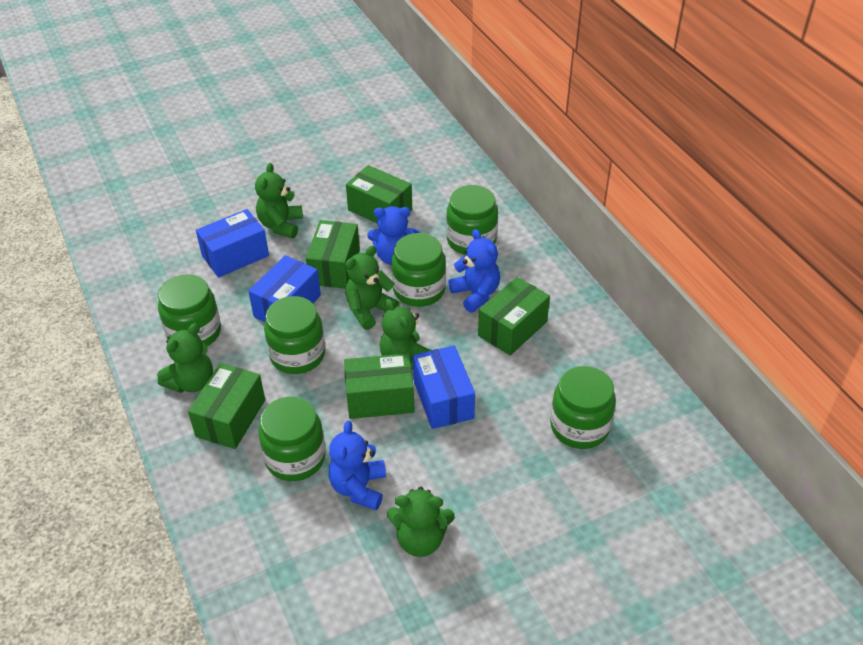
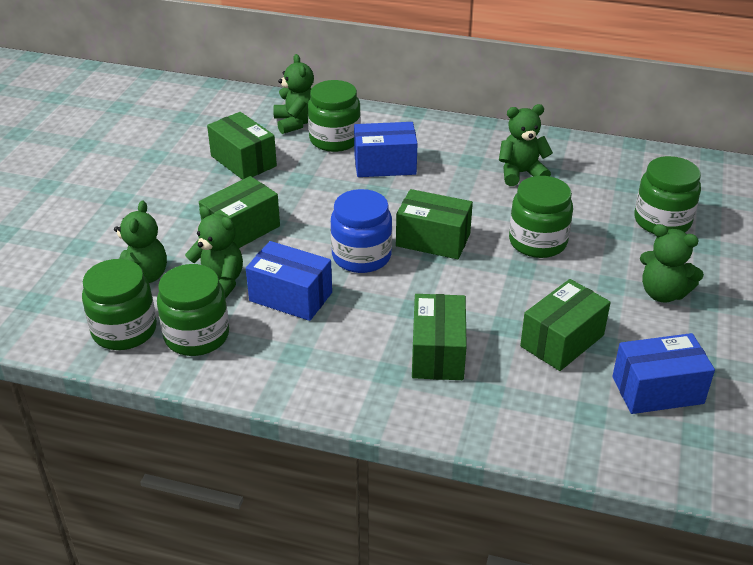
blue jar: 0 -> 1
blue teddy bear: 3 -> 0
green jar: 6 -> 5

